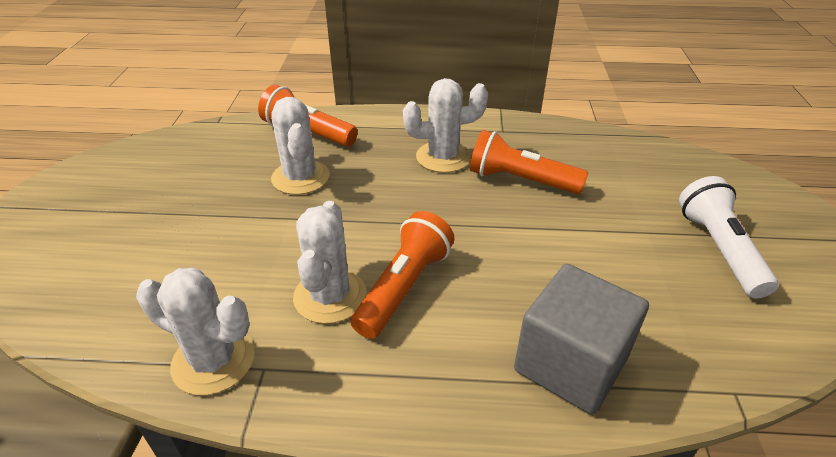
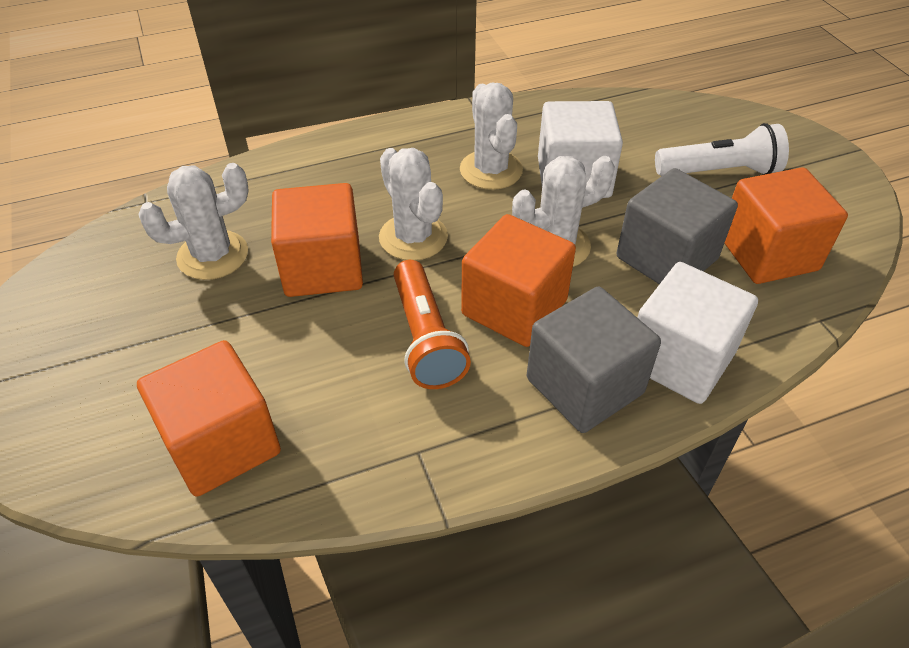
grey cube: 1 -> 2
orange cube: 0 -> 4
orange flashlight: 3 -> 1
white cube: 0 -> 2

